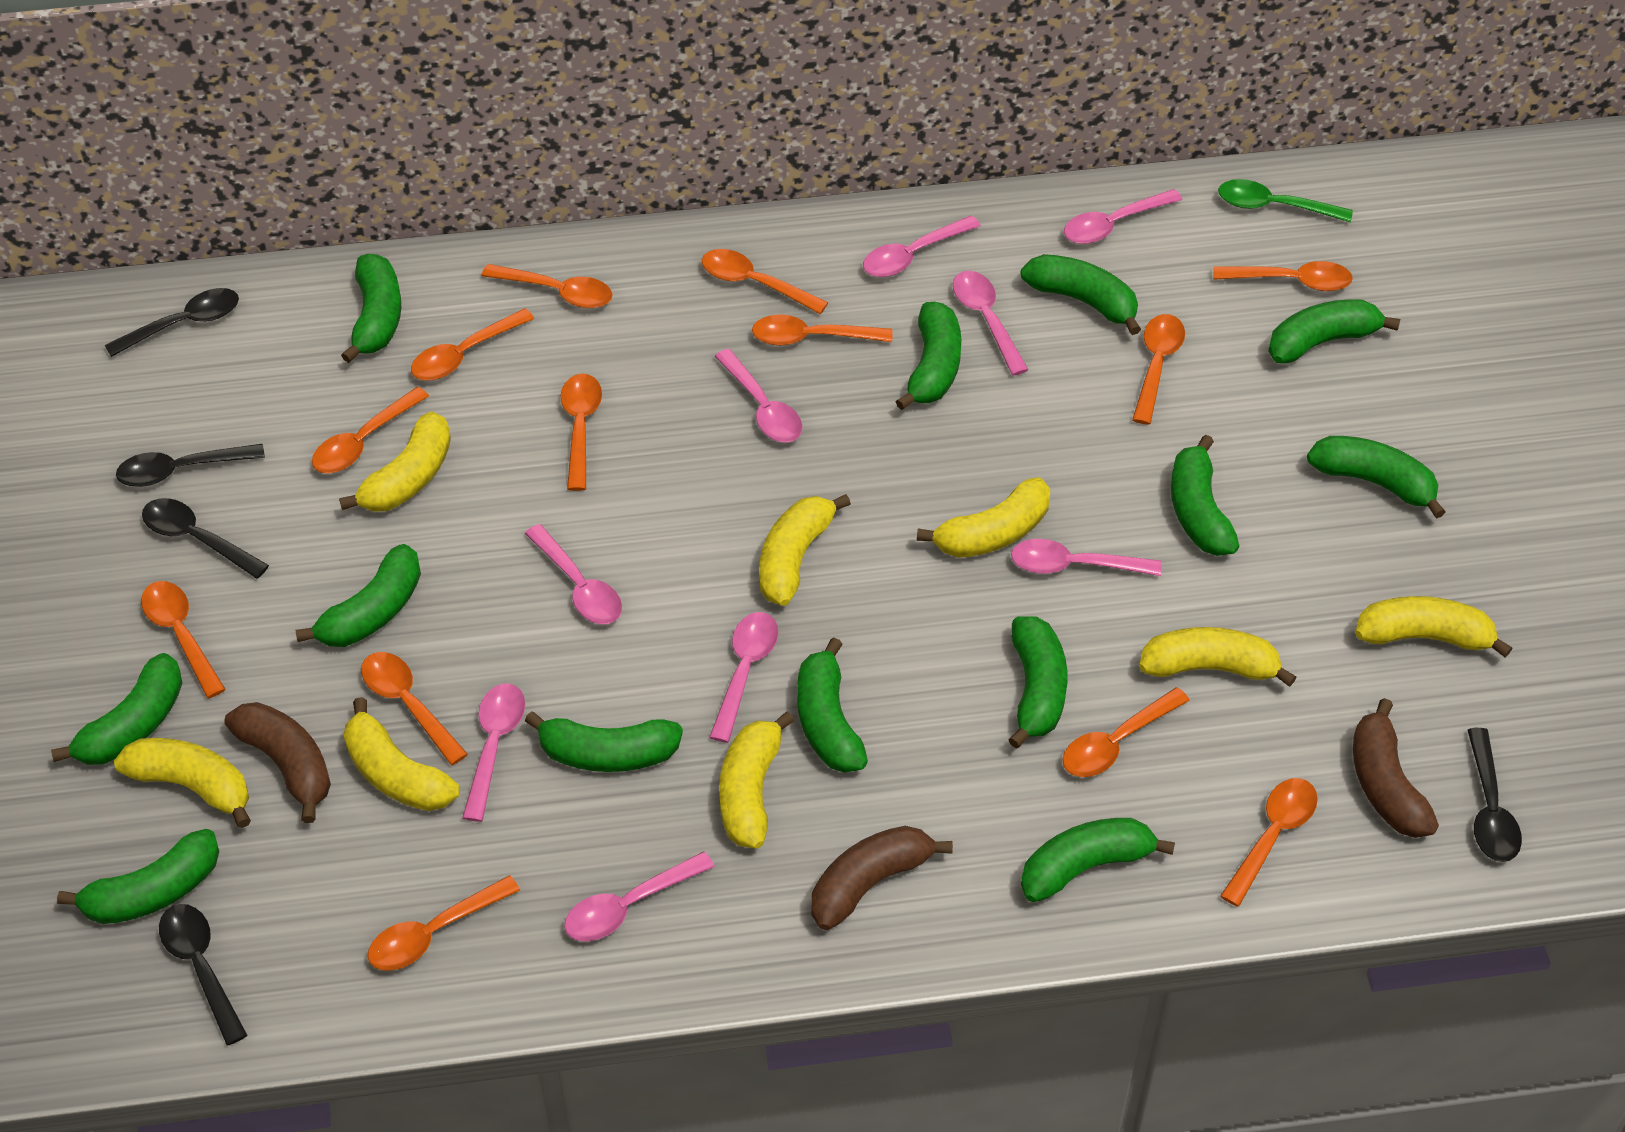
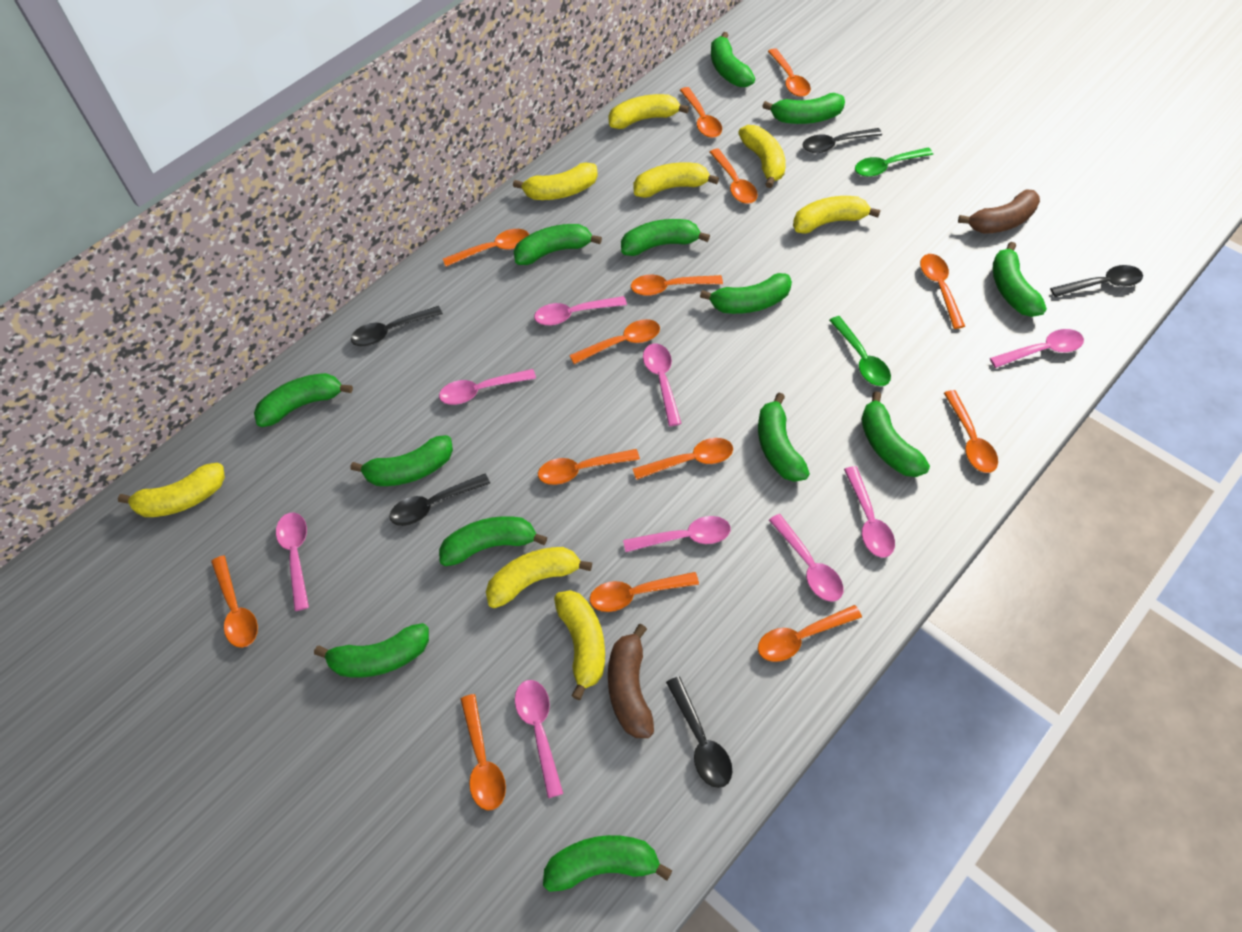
brown banana: 3 -> 2
green spoon: 1 -> 2
orange spoon: 13 -> 14

